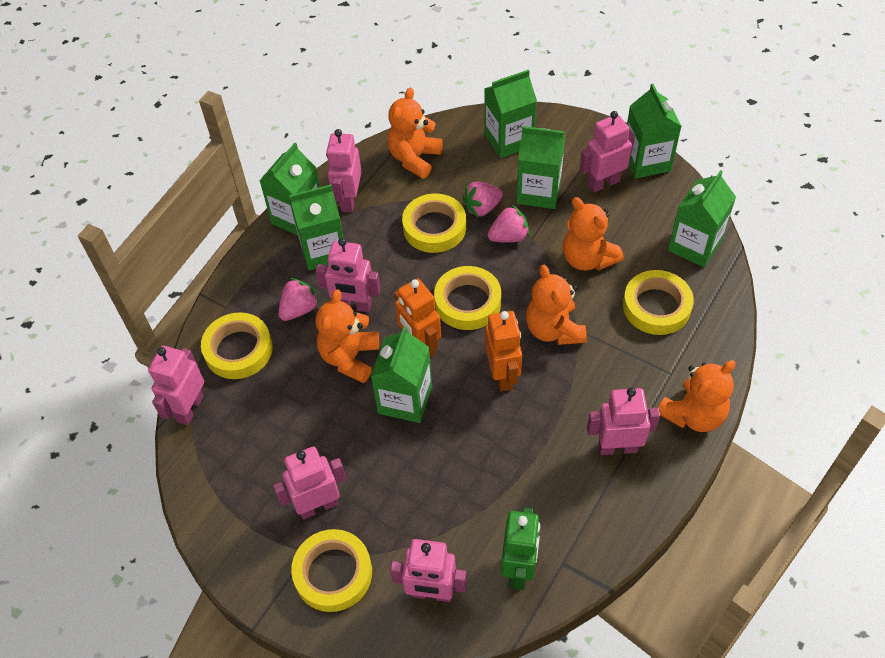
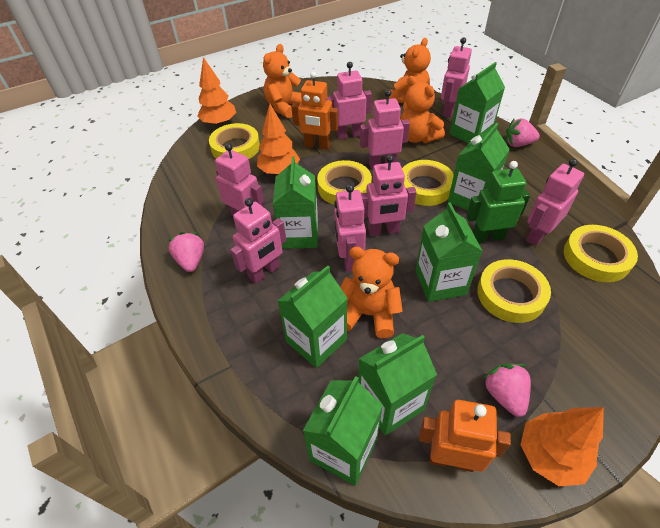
orange teddy bear: 5 -> 4
orange tree: 0 -> 3
pink robot: 7 -> 8

